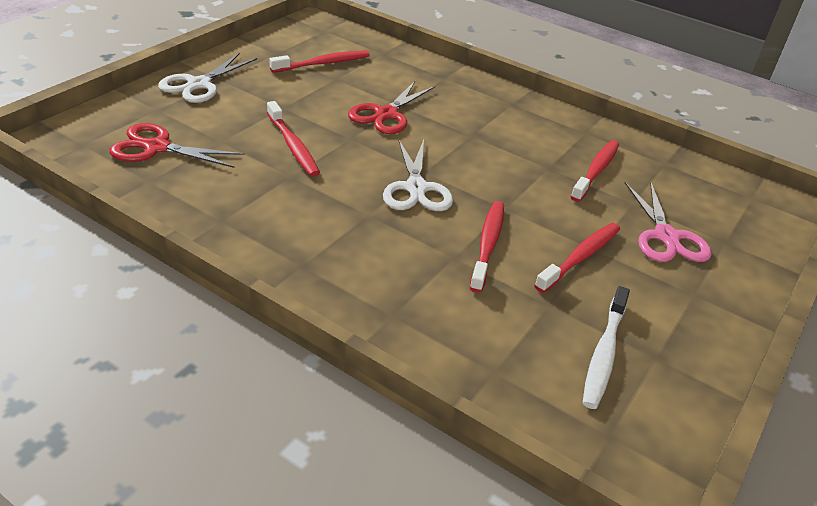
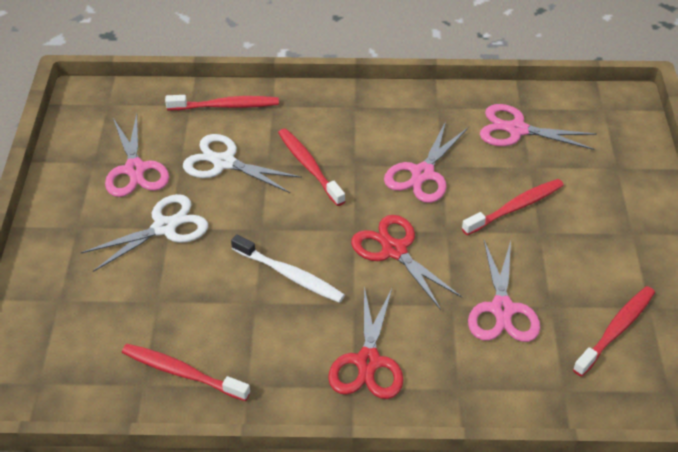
pink scissors: 1 -> 4

